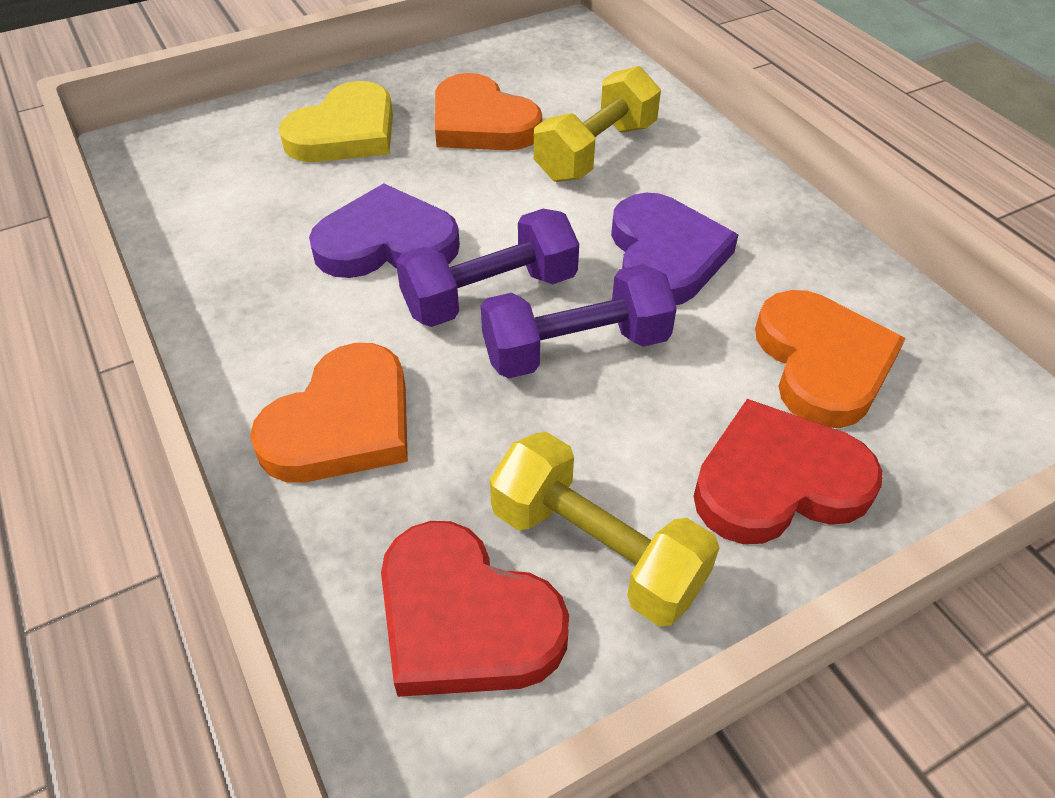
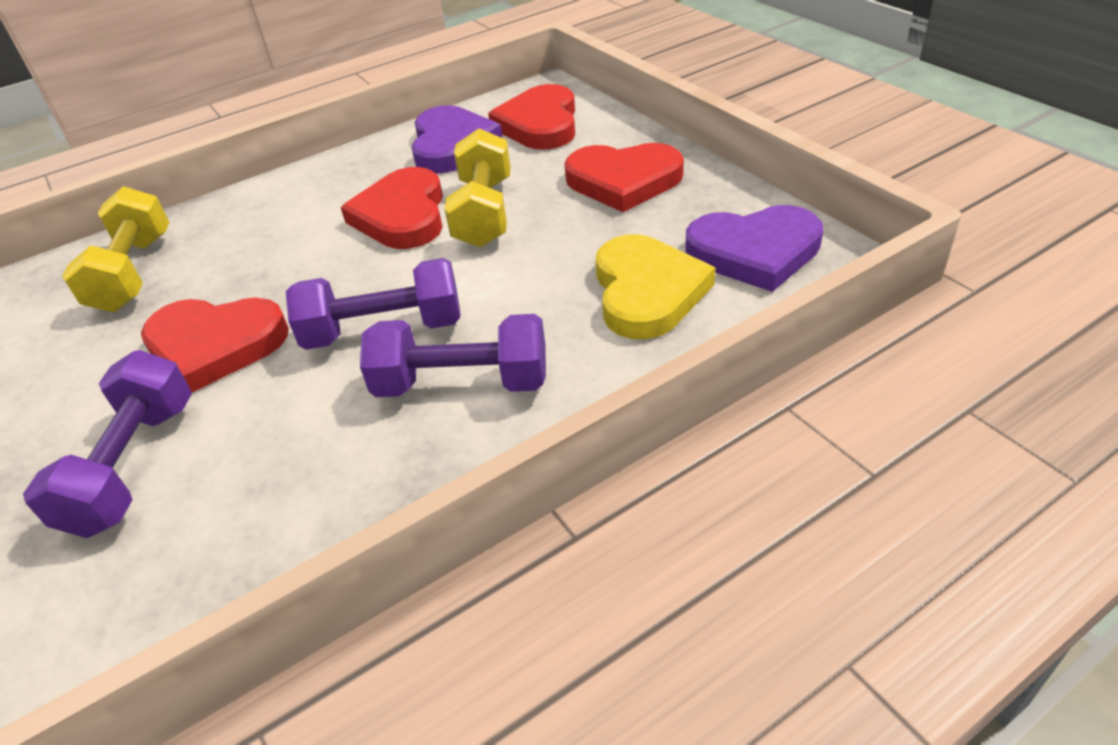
orange heart: 3 -> 0
purple dumbbell: 2 -> 3
red heart: 2 -> 4

